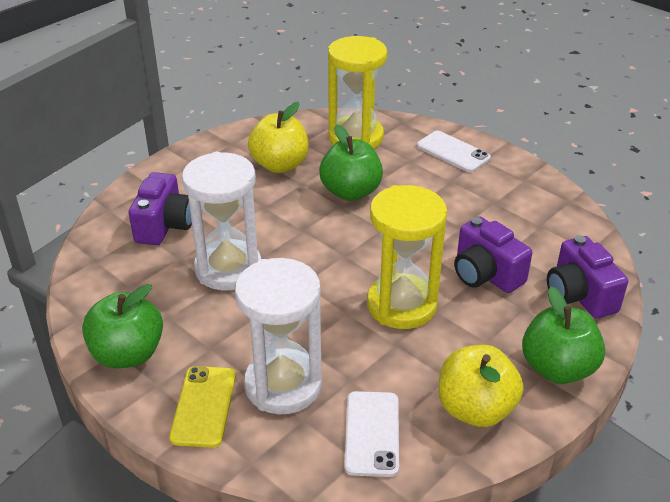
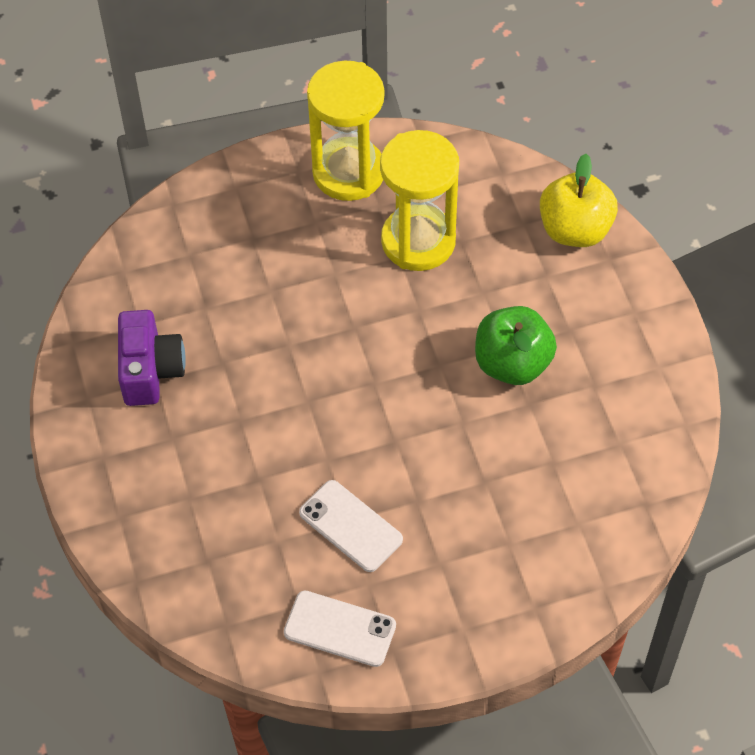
green apple: 3 -> 1
purple camera: 3 -> 1
white hourglass: 2 -> 0
yellow apple: 2 -> 1
yellow phone: 1 -> 0

